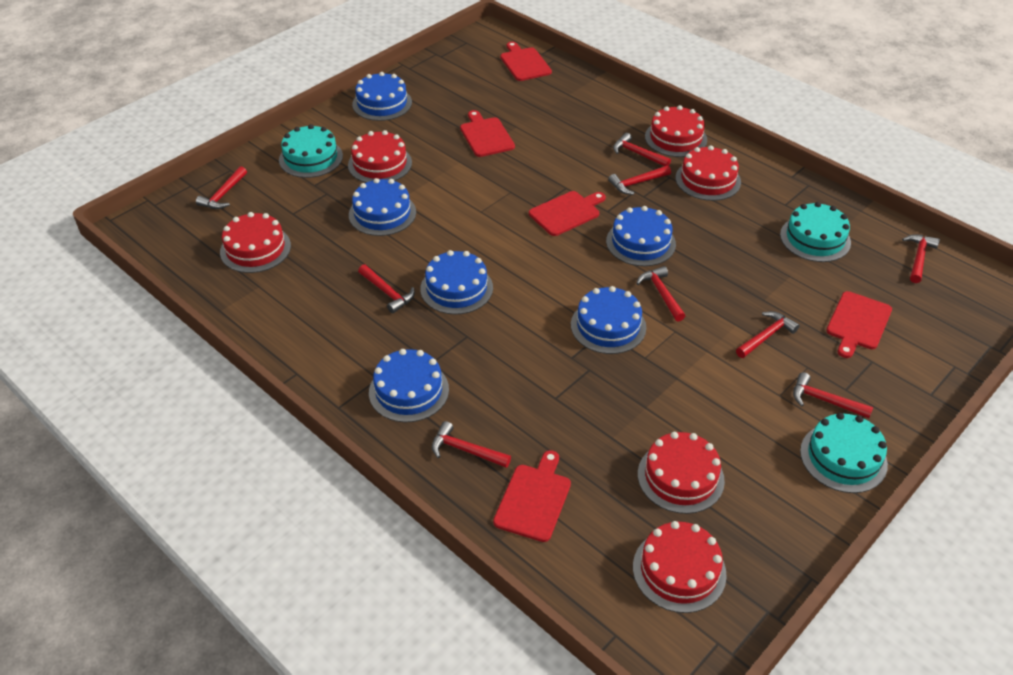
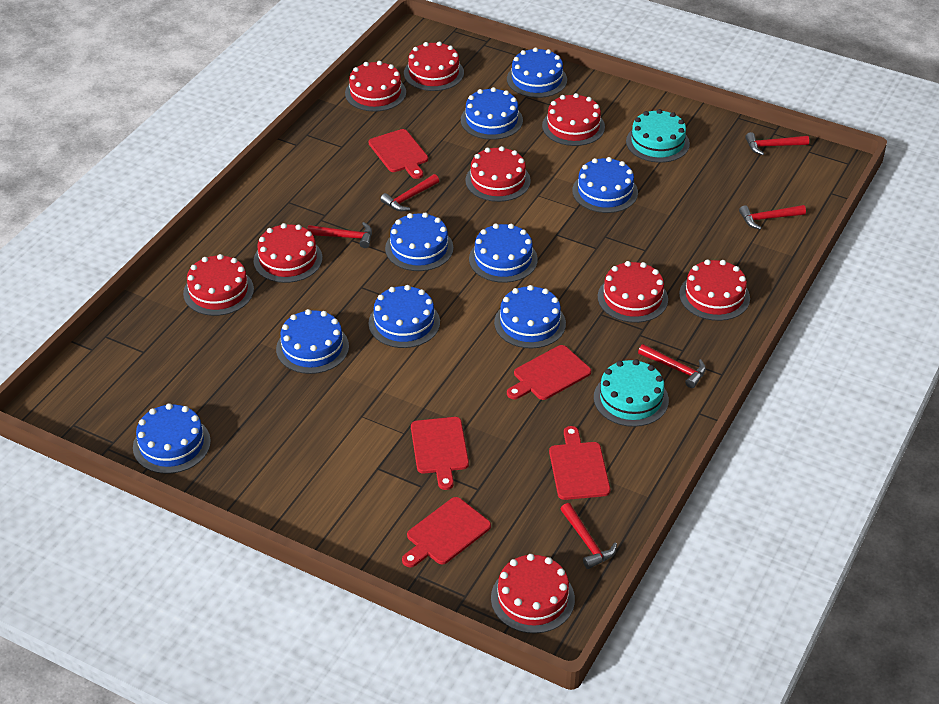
blue cake: 6 -> 9
red cake: 6 -> 9
red hammer: 9 -> 6
turquoise cake: 3 -> 2

